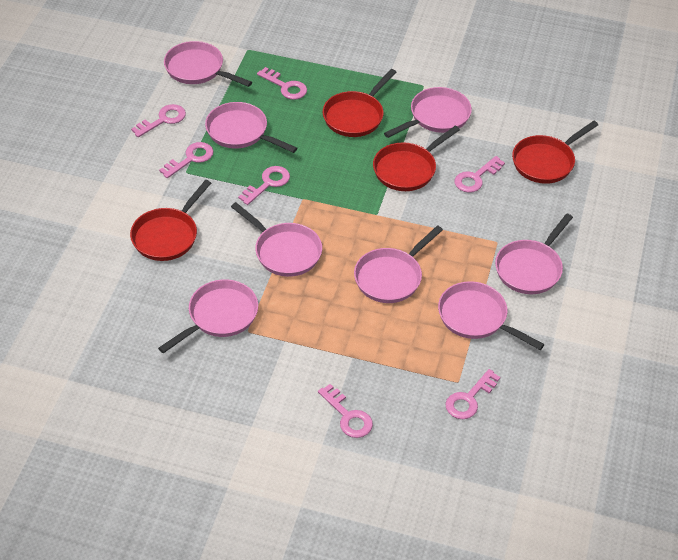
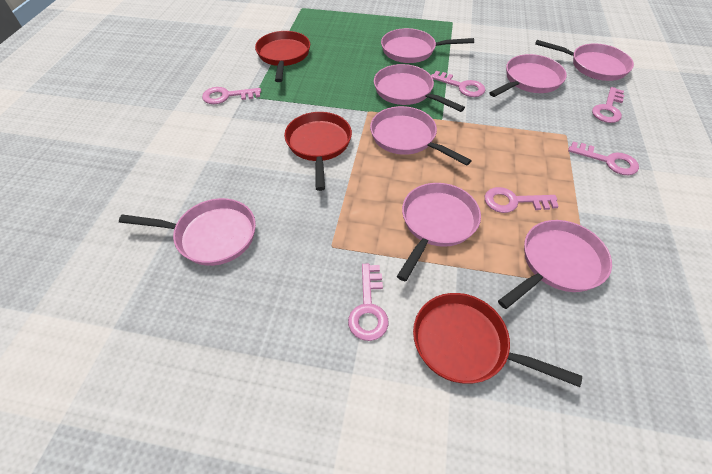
pink key: 7 -> 6
red pan: 4 -> 3

